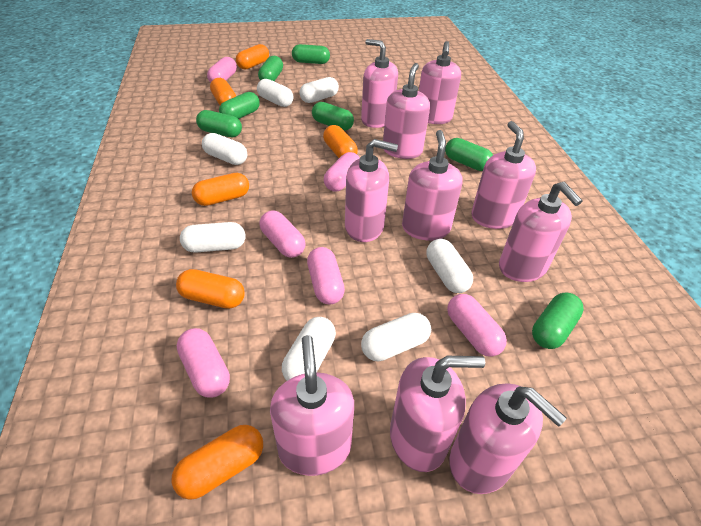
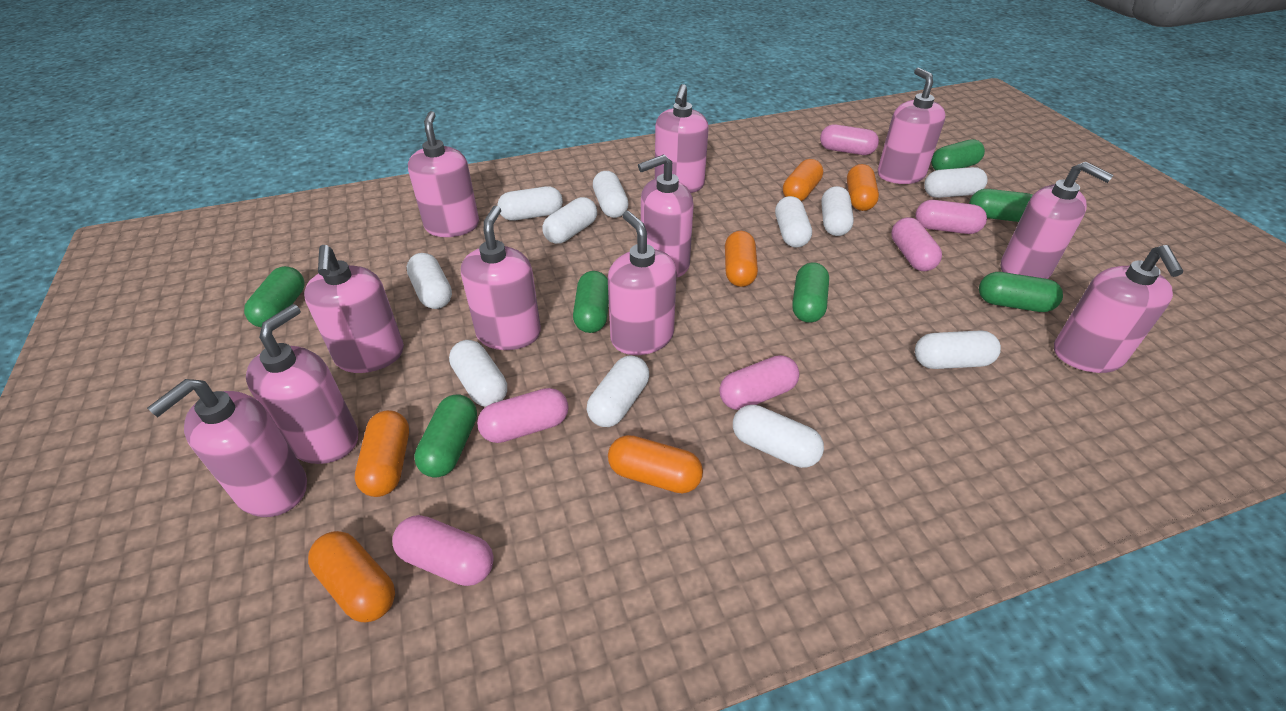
pink soap dispenser: 10 -> 11
white capsule: 7 -> 11

